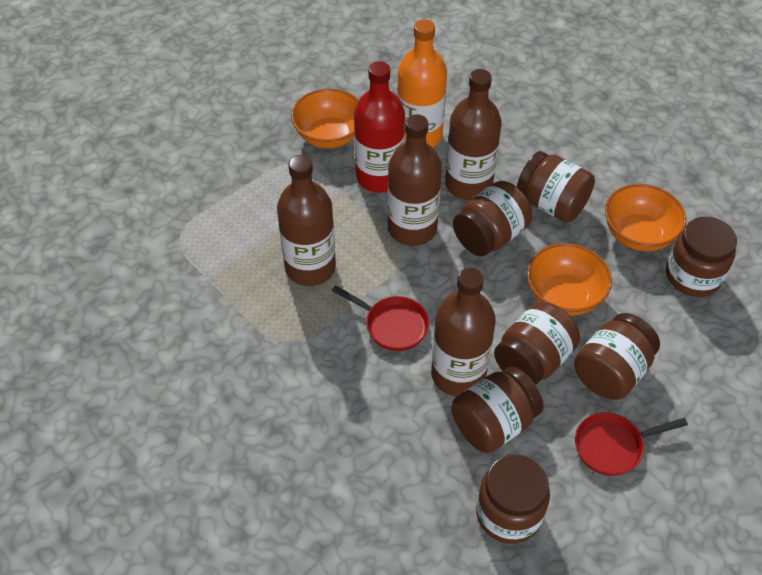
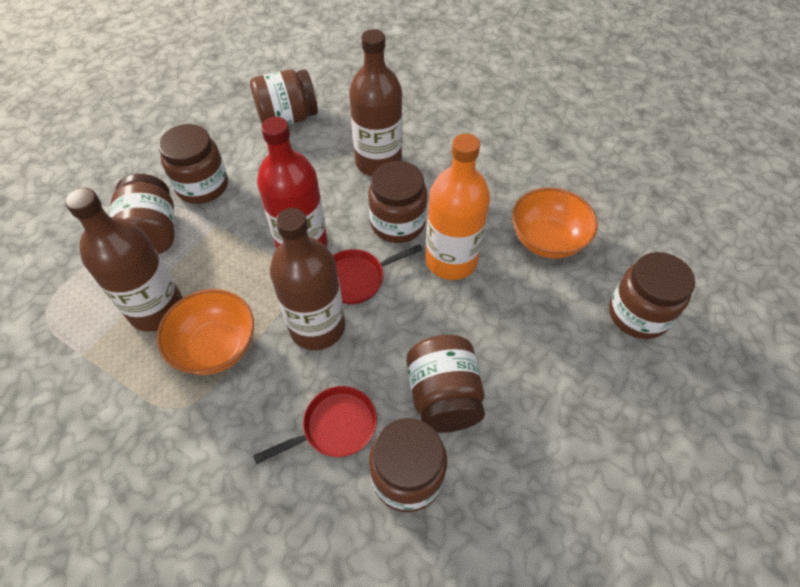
brown bottle: 4 -> 3
orange bowl: 3 -> 2

